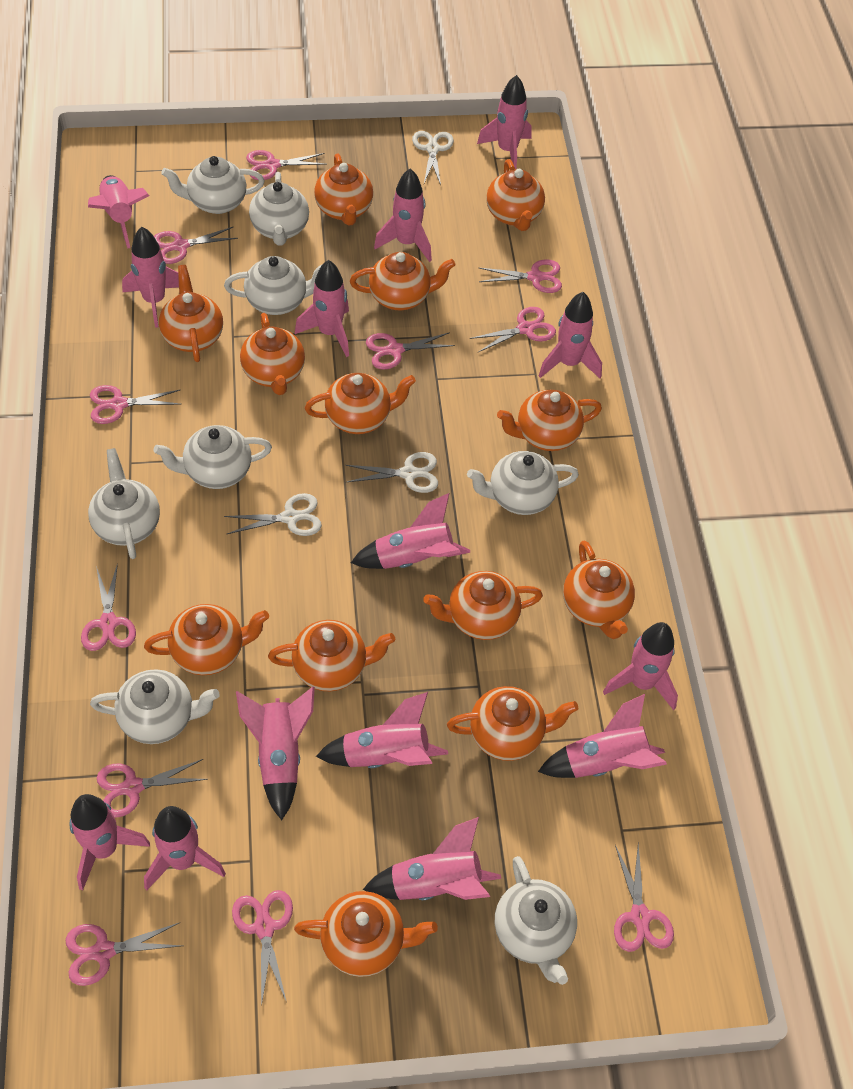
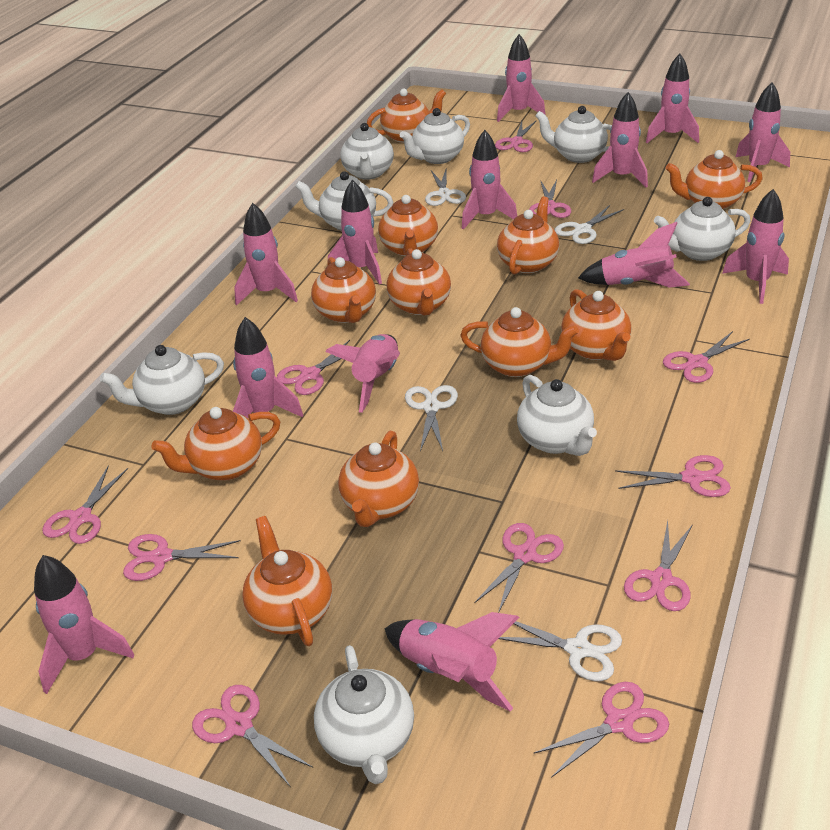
orange teapot: 13 -> 11
pink rocket: 14 -> 13
white scissors: 3 -> 4

